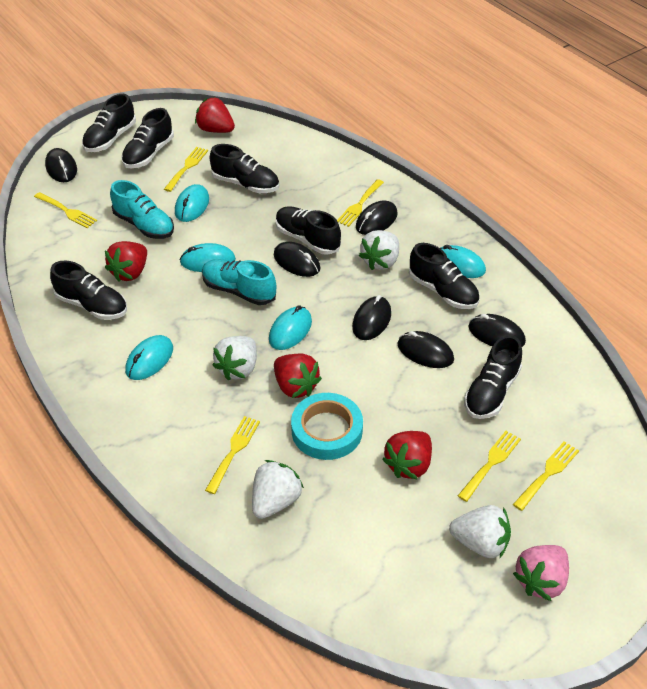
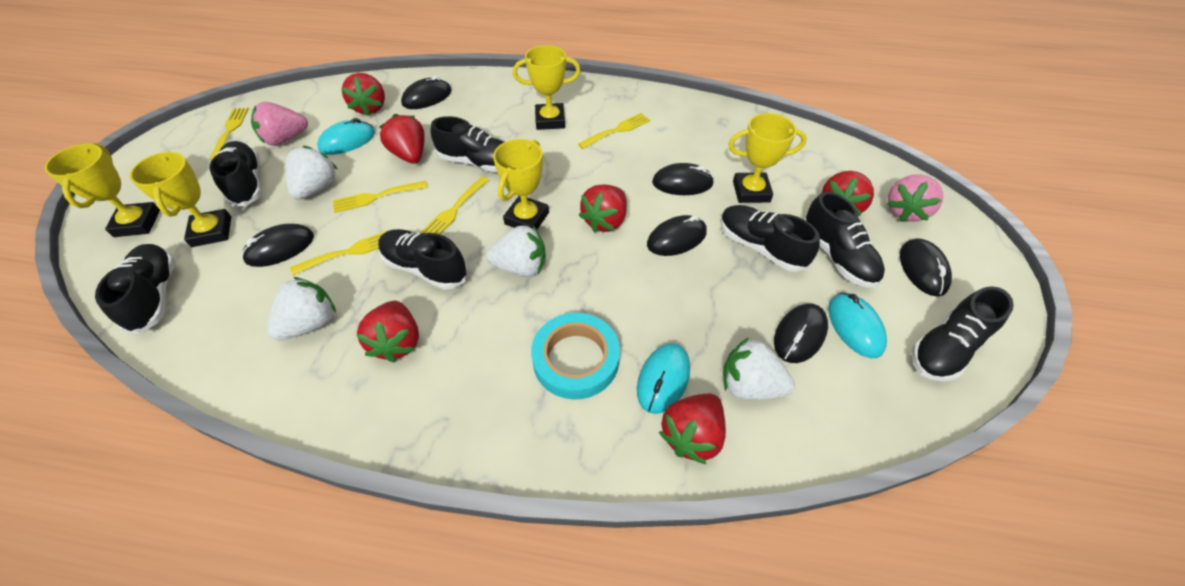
pink strawberry: 1 -> 2
red strawberry: 4 -> 6
turquoise mouse: 5 -> 3
turquoise shoe: 2 -> 0
yellow fork: 6 -> 5
yellow trophy: 0 -> 5

